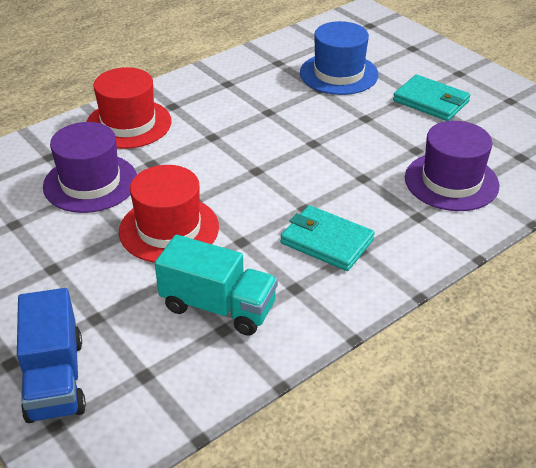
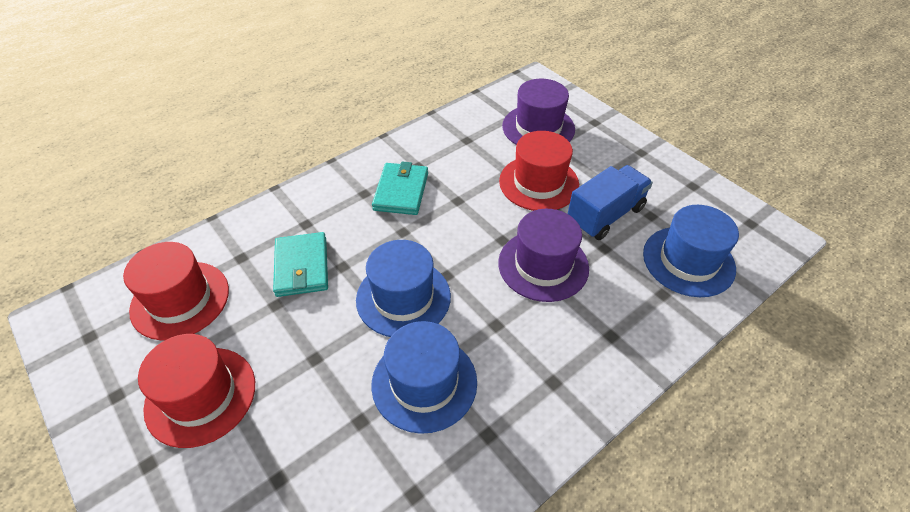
blue hat: 1 -> 3
red hat: 2 -> 3
turquoise truck: 1 -> 0

